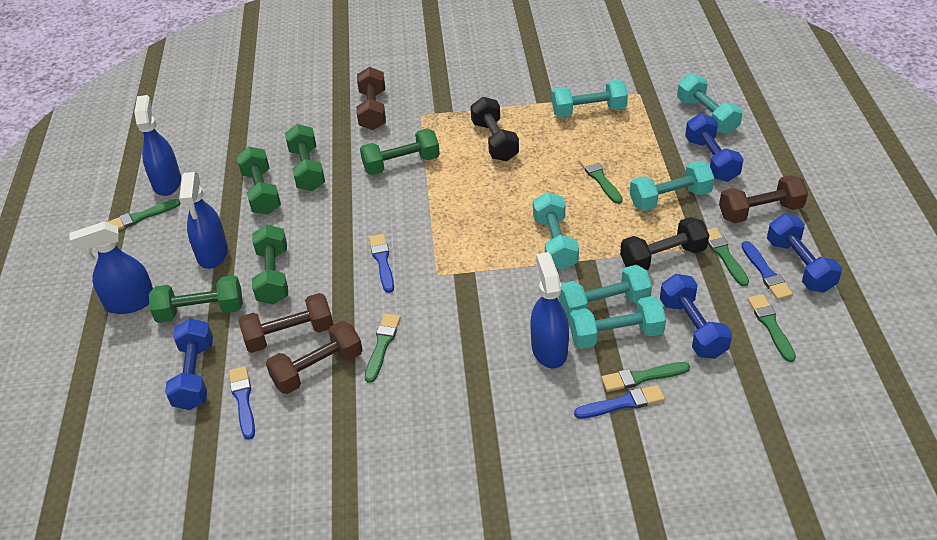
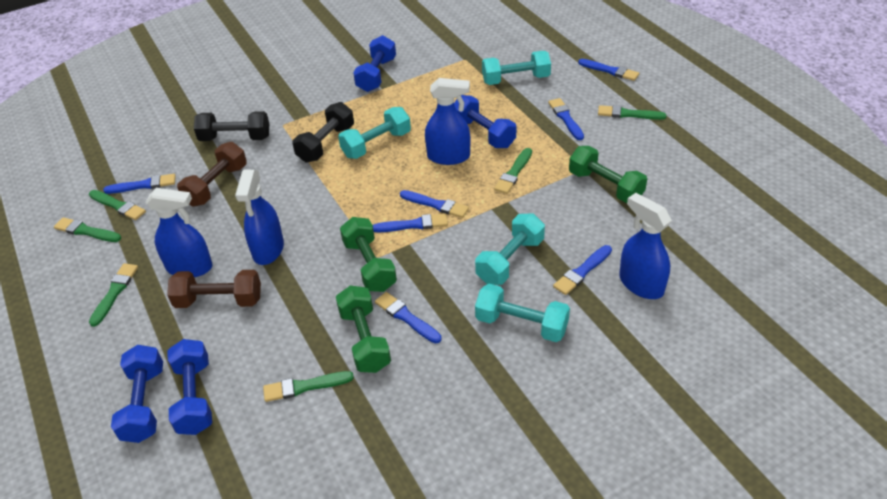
blue brush: 4 -> 7
brown dumbbell: 4 -> 2
green dumbbell: 5 -> 3
turquoise dumbbell: 6 -> 4

